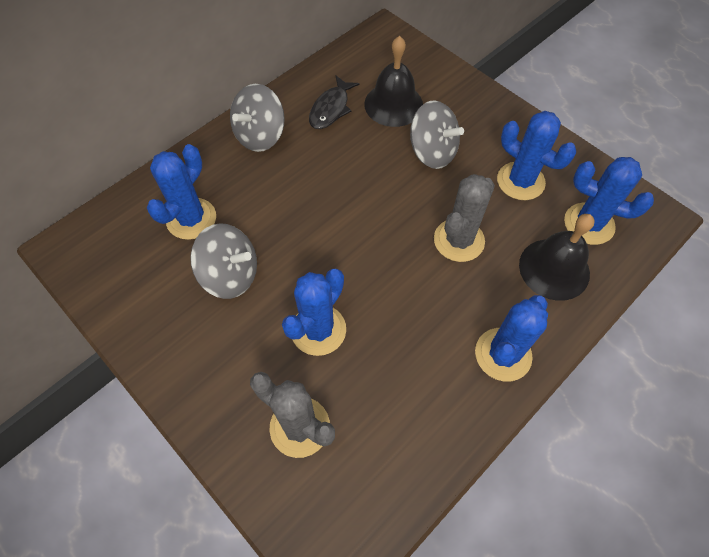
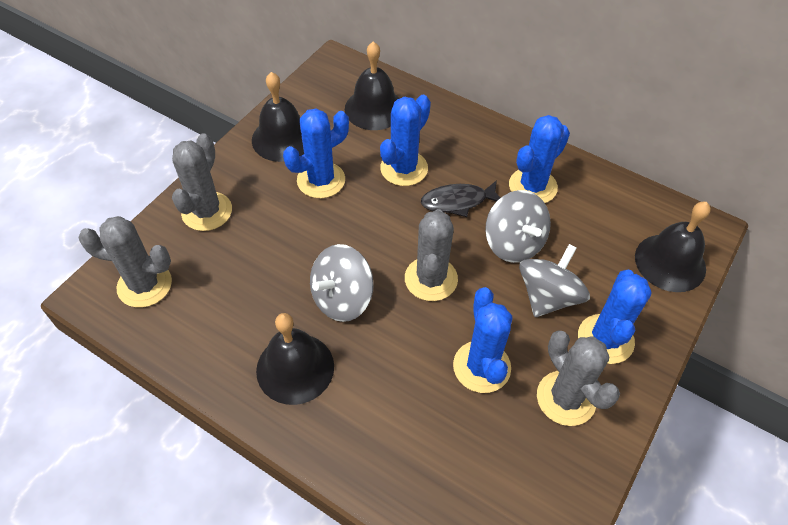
black bell: 2 -> 4
grey cactus: 2 -> 4

